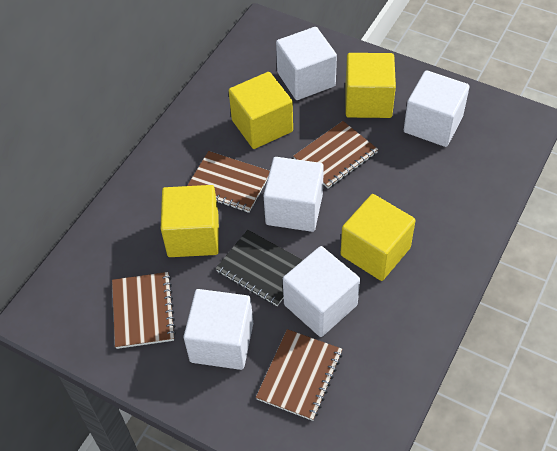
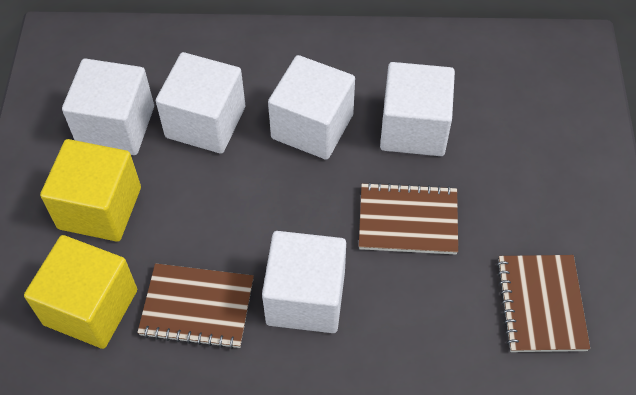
black notebook: 1 -> 0
brown notebook: 4 -> 3
yellow cube: 4 -> 2

